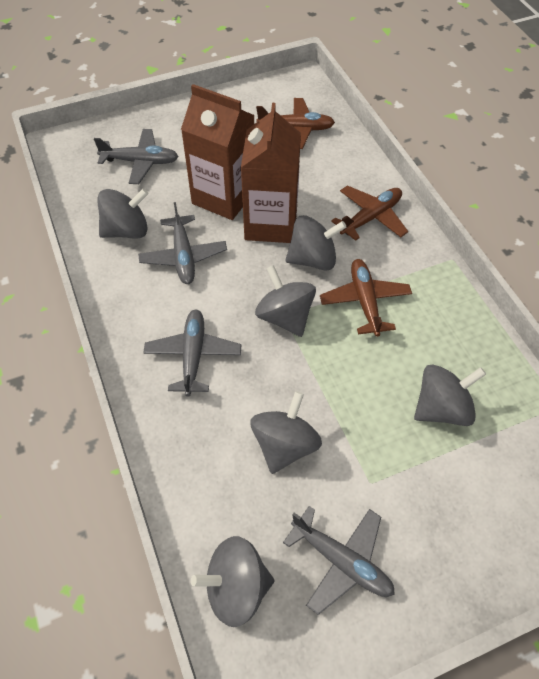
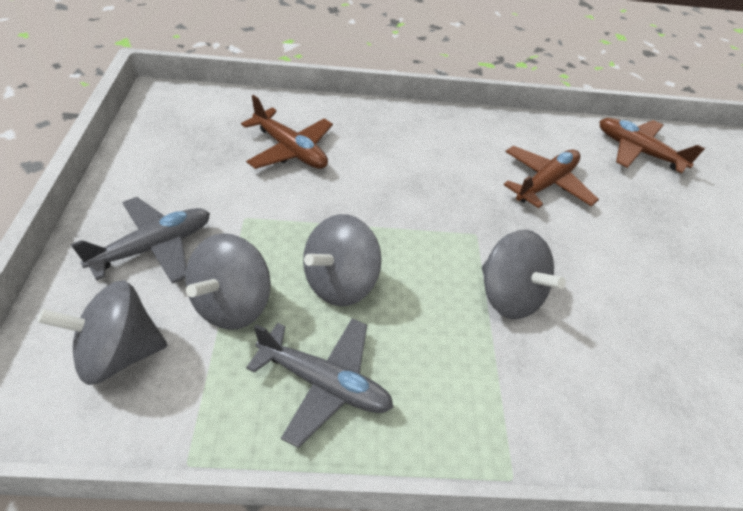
brown carton: 2 -> 0
grey plane: 4 -> 2
grey spinning top: 6 -> 4

